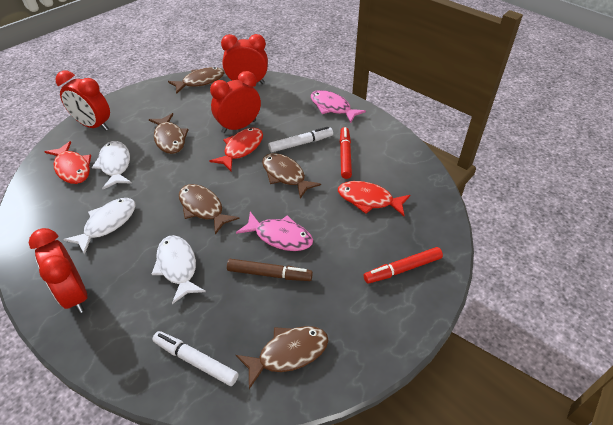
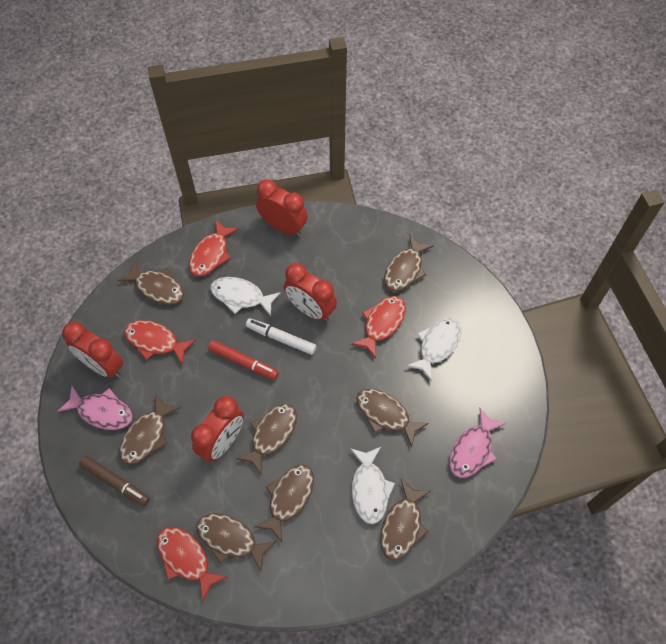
brown fish: 5 -> 8
red fish: 3 -> 4
red marker: 2 -> 1
white marker: 2 -> 1

